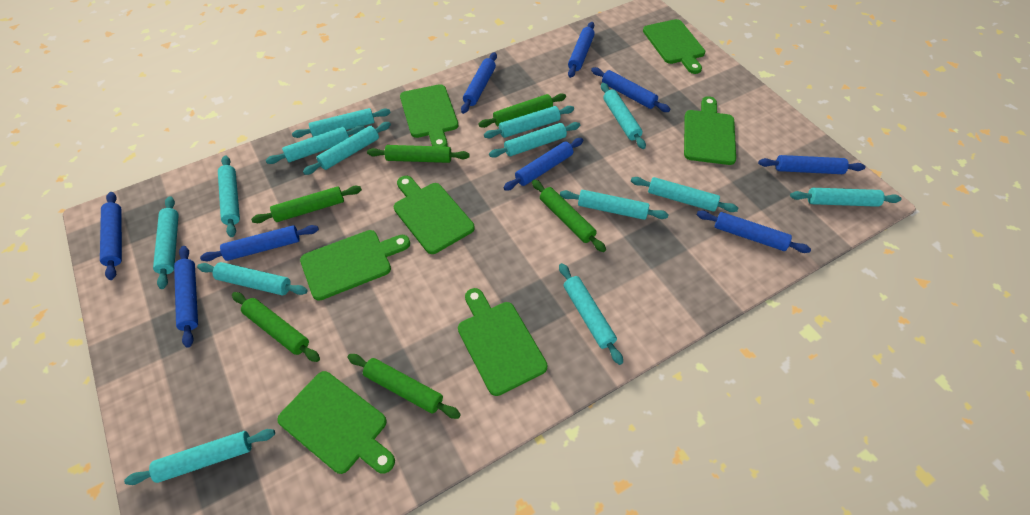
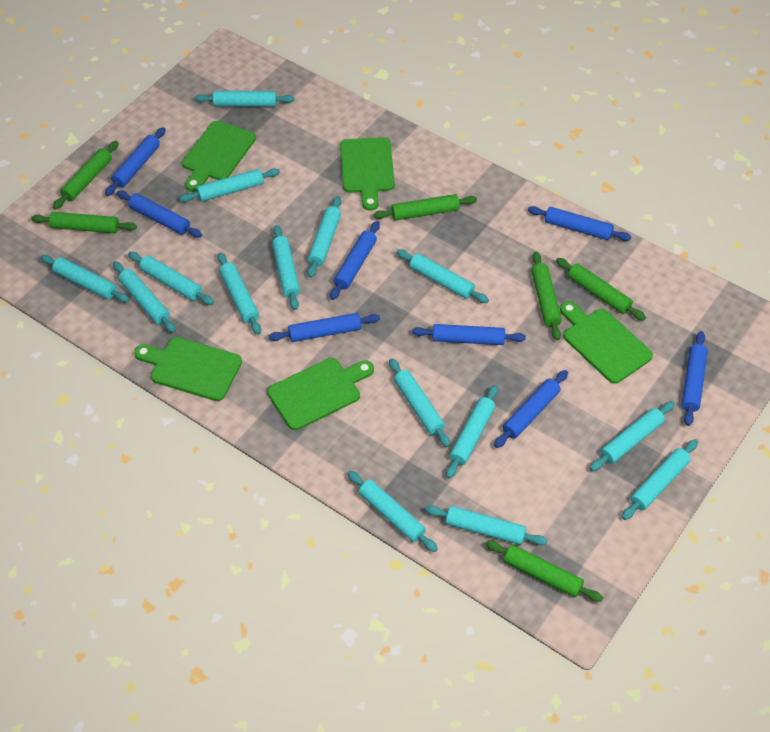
blue rolling pin: 9 -> 8
green cutting board: 7 -> 5
turquoise rolling pin: 14 -> 15

